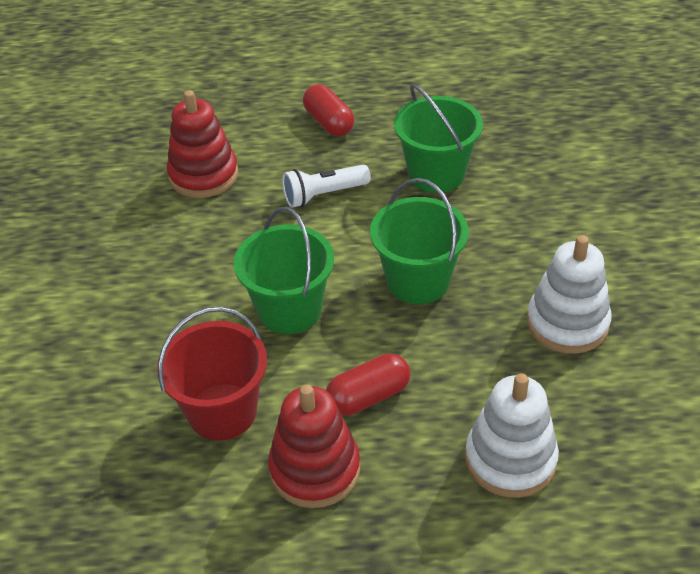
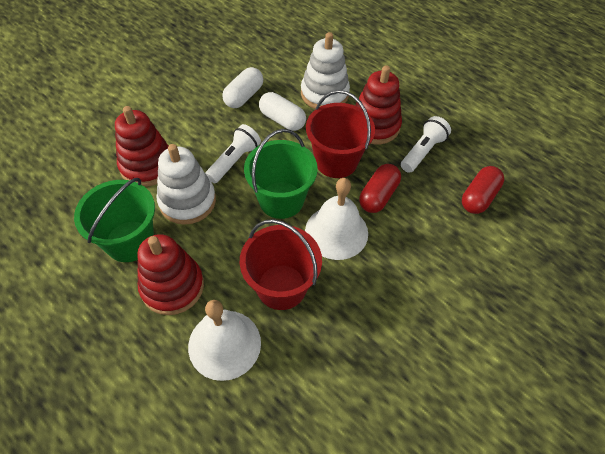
green bucket: 3 -> 2
red bucket: 1 -> 2
red stacking toy: 2 -> 3
white bell: 0 -> 2
white capsule: 0 -> 2
white flashlight: 1 -> 2

